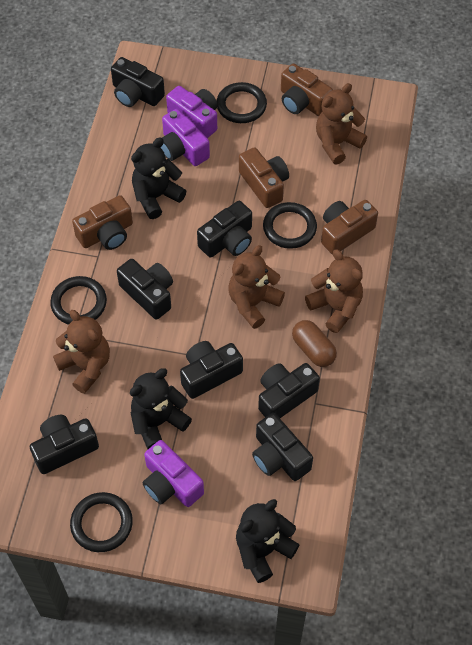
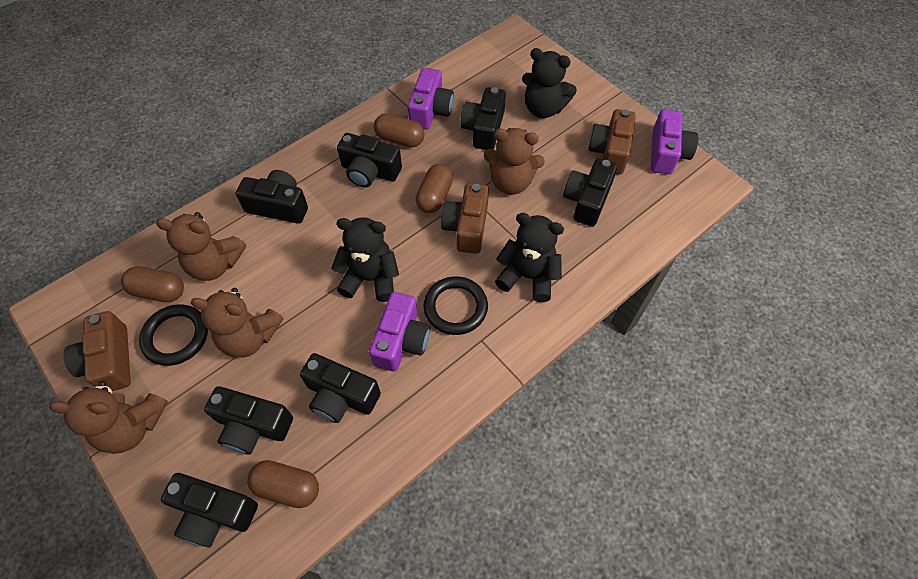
black ring: 4 -> 2
brown camera: 4 -> 3
brown capsule: 1 -> 4

